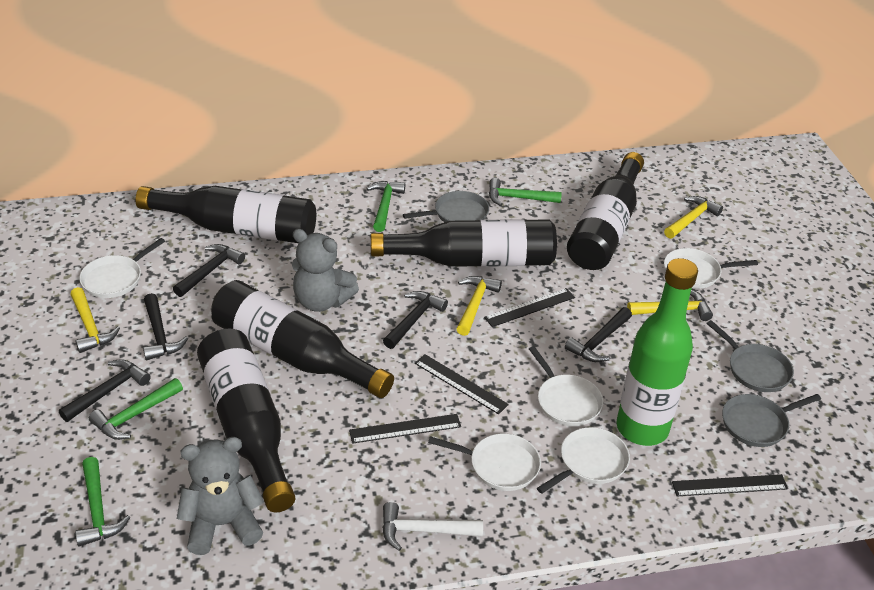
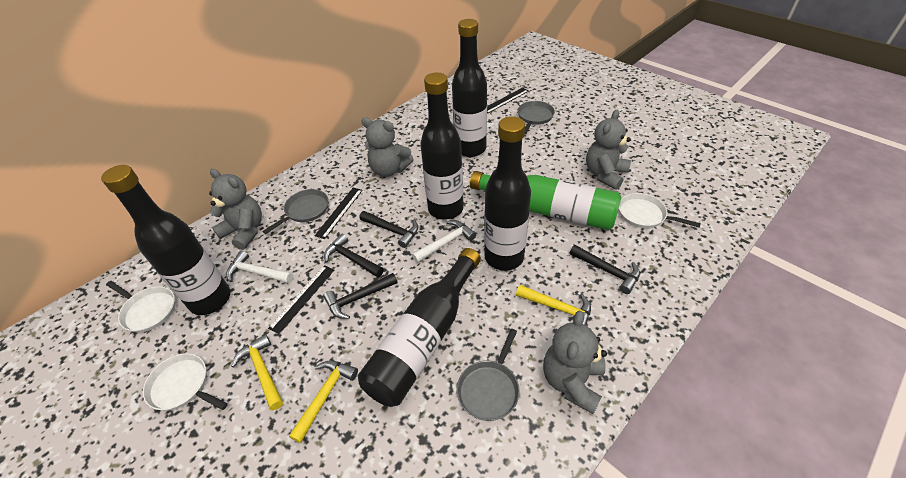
black hammer: 5 -> 4
black ruler: 4 -> 3
green hammer: 4 -> 0
grey teddy bear: 2 -> 4
white hammer: 1 -> 2
white pan: 5 -> 3
yellow hammer: 4 -> 3

